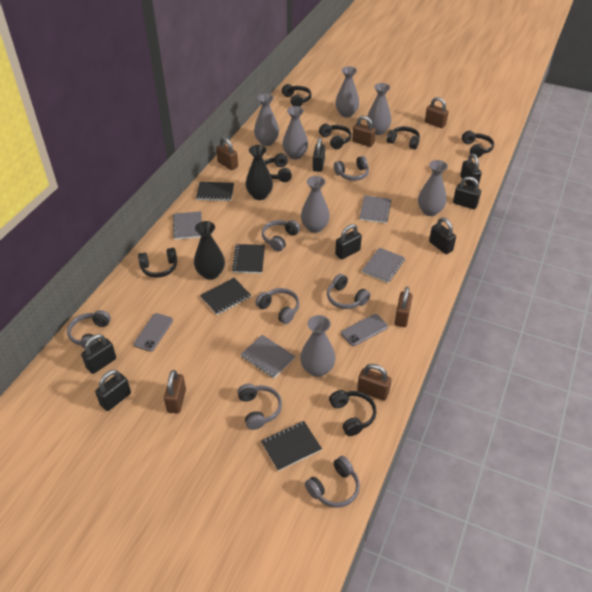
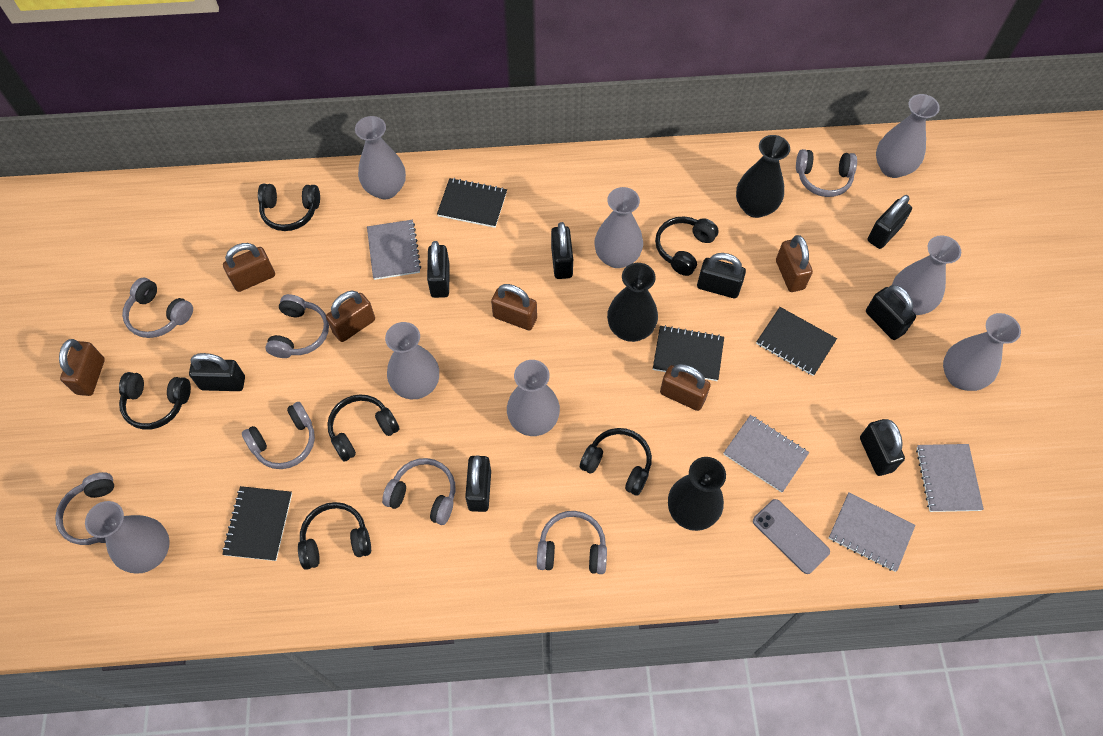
black headphones: 7 -> 6
black padlock: 7 -> 8
black vase: 2 -> 3
grey phone: 2 -> 1
grey vase: 7 -> 8

